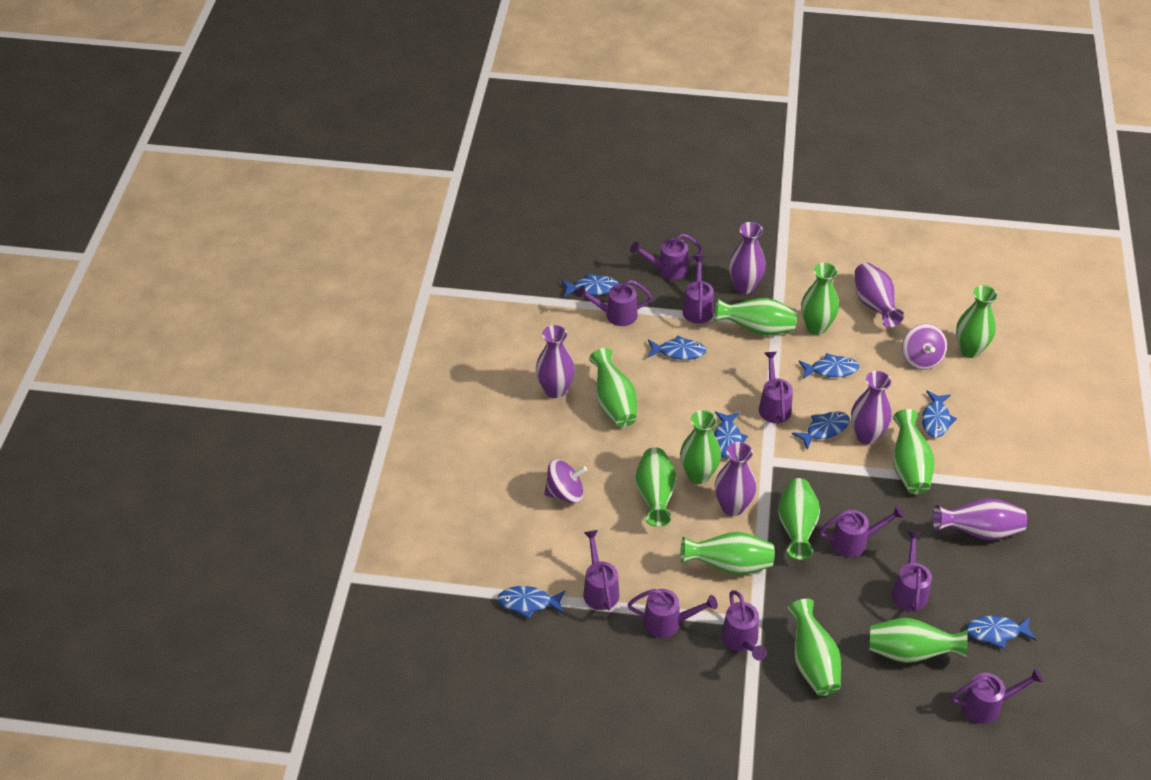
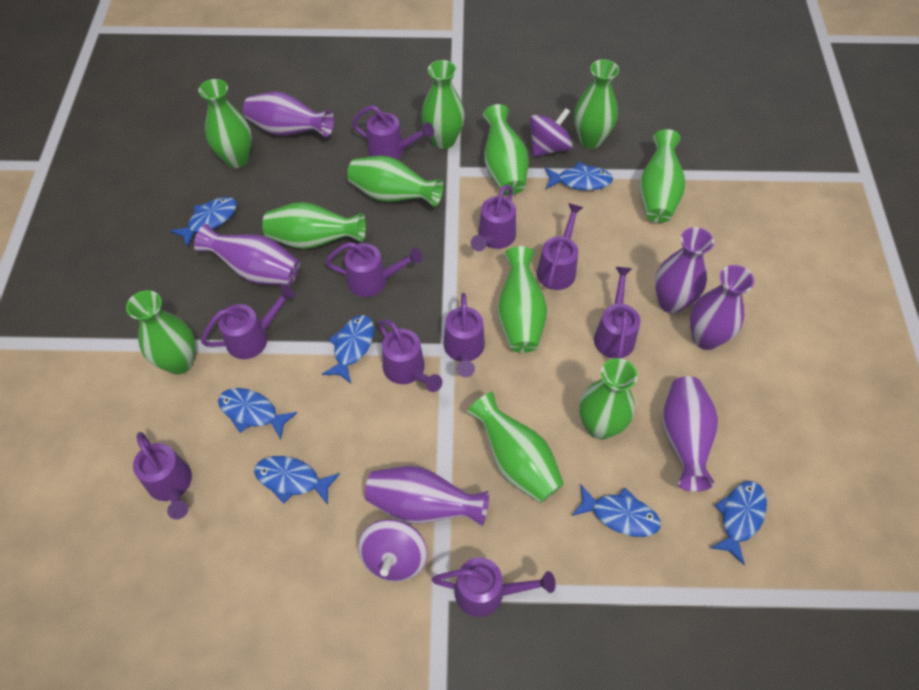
blue fish: 8 -> 7

